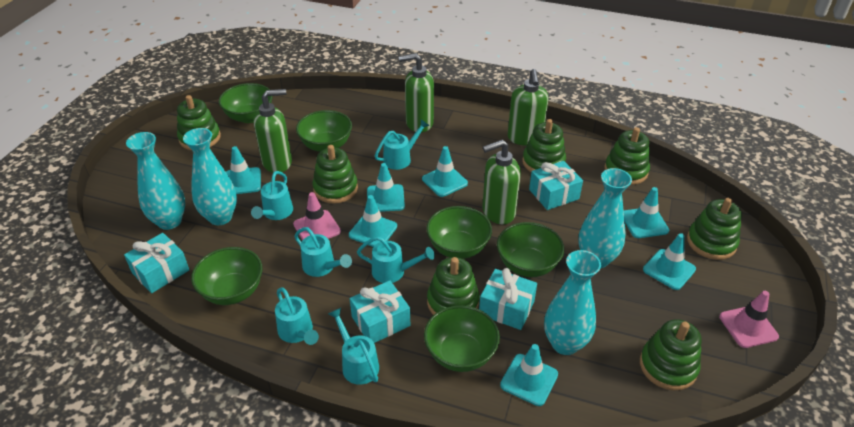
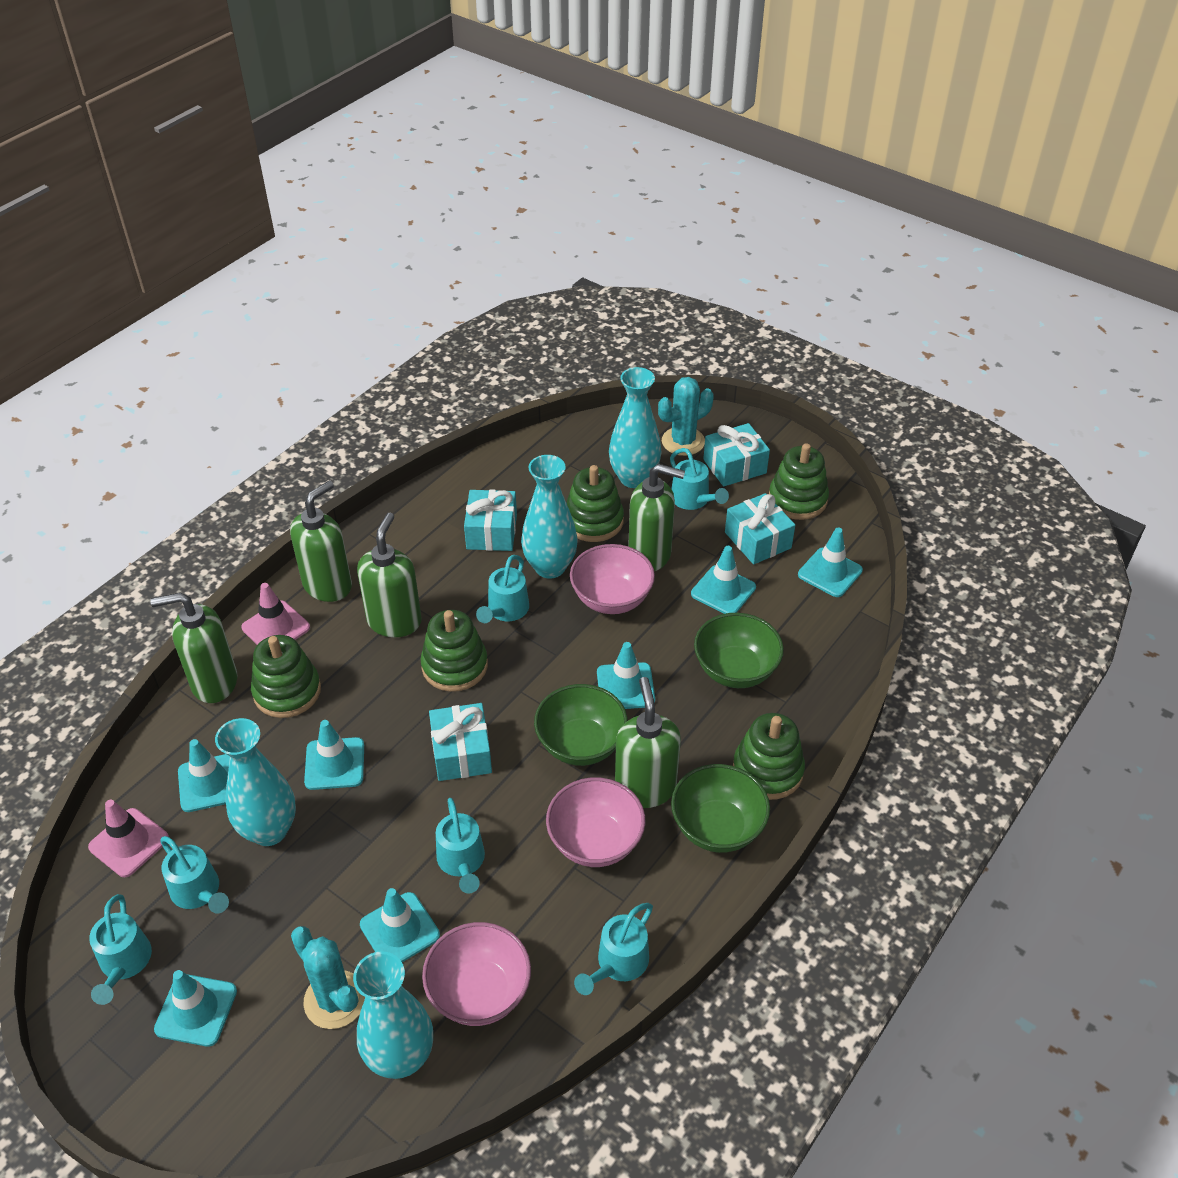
green bowl: 6 -> 3
green soap dispenser: 4 -> 5
green stacking toy: 7 -> 5
pink bowl: 0 -> 3
turquoise cactus: 0 -> 2

